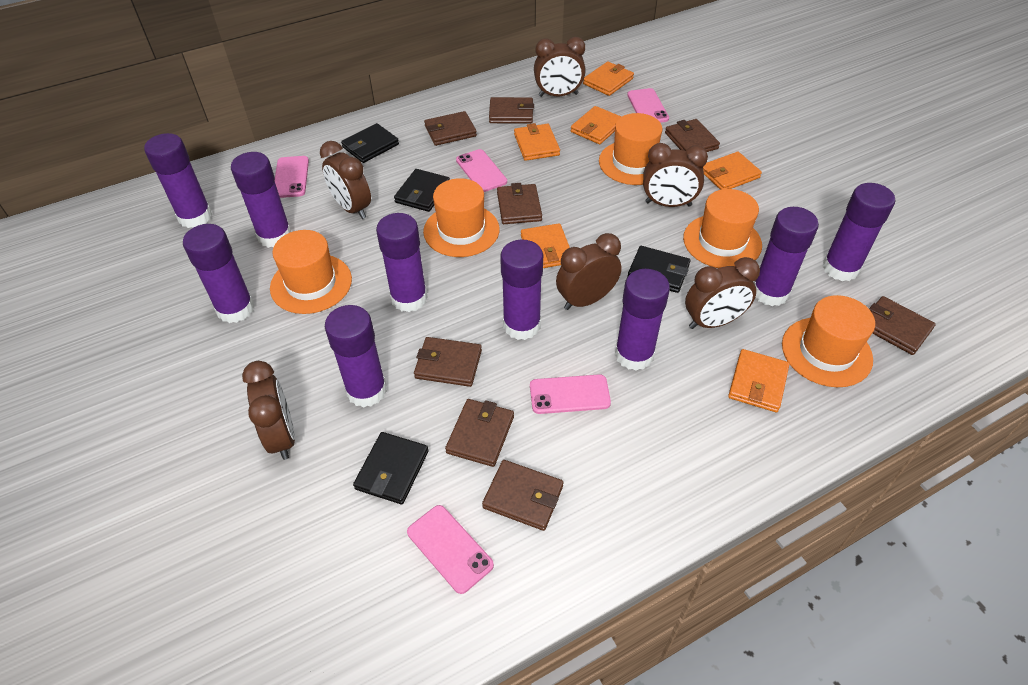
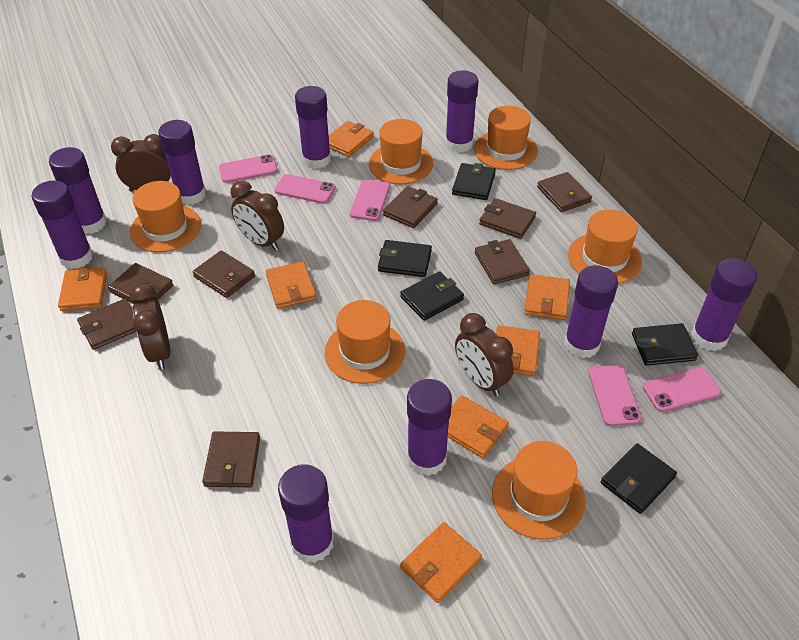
black wallet: 4 -> 5
brown clock: 6 -> 4
orange hat: 5 -> 6
orange wallet: 6 -> 7

